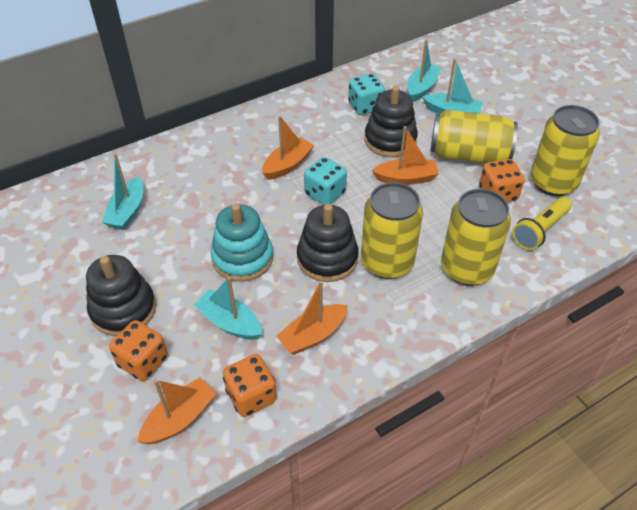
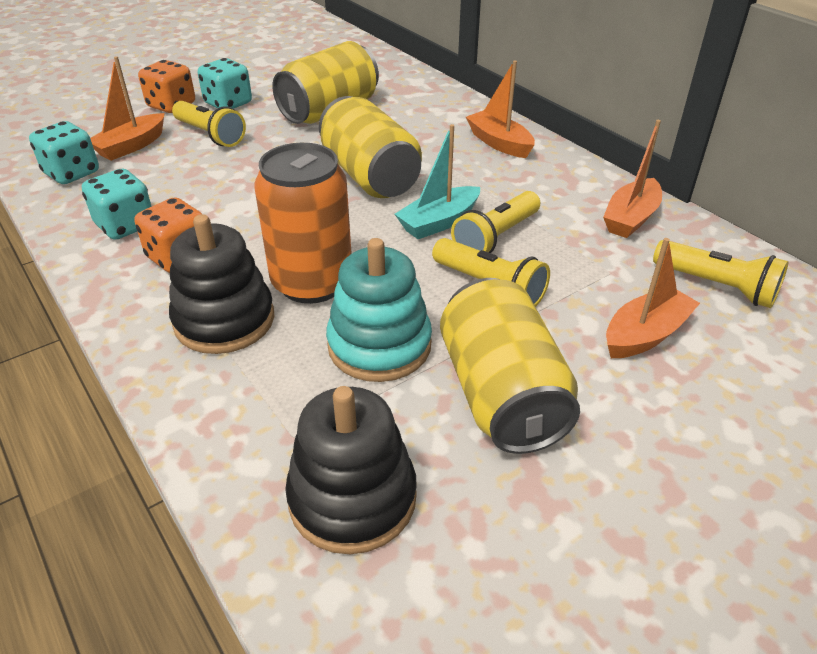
black stacking toy: 3 -> 2
orange can: 0 -> 1
orange dice: 3 -> 2
turquoise boat: 4 -> 1
turquoise dice: 2 -> 3
yellow can: 4 -> 3
yellow flashlight: 1 -> 4

